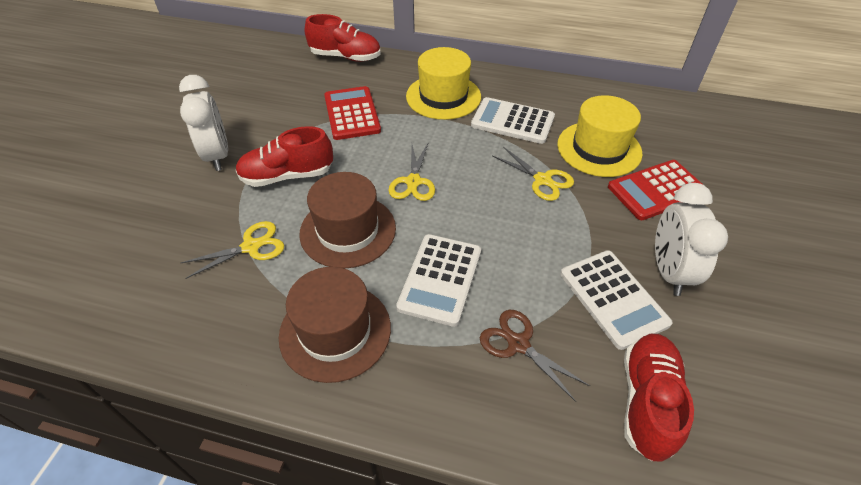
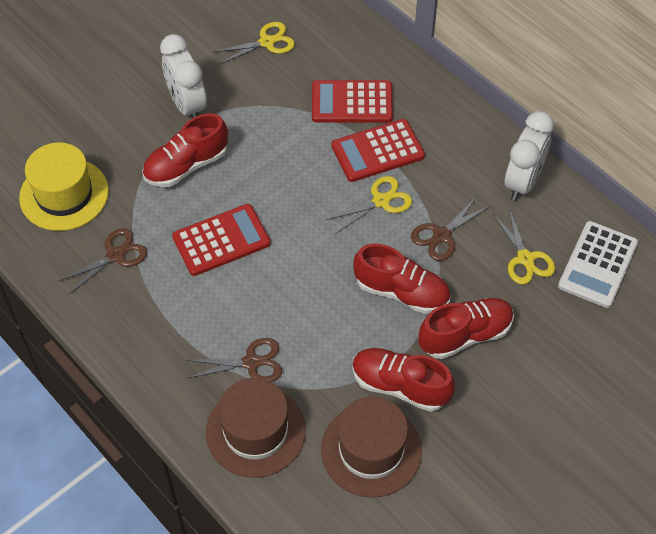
brown scissors: 1 -> 3
red calculator: 2 -> 3
red shoe: 3 -> 4
white calculator: 3 -> 1
yellow hat: 2 -> 1

